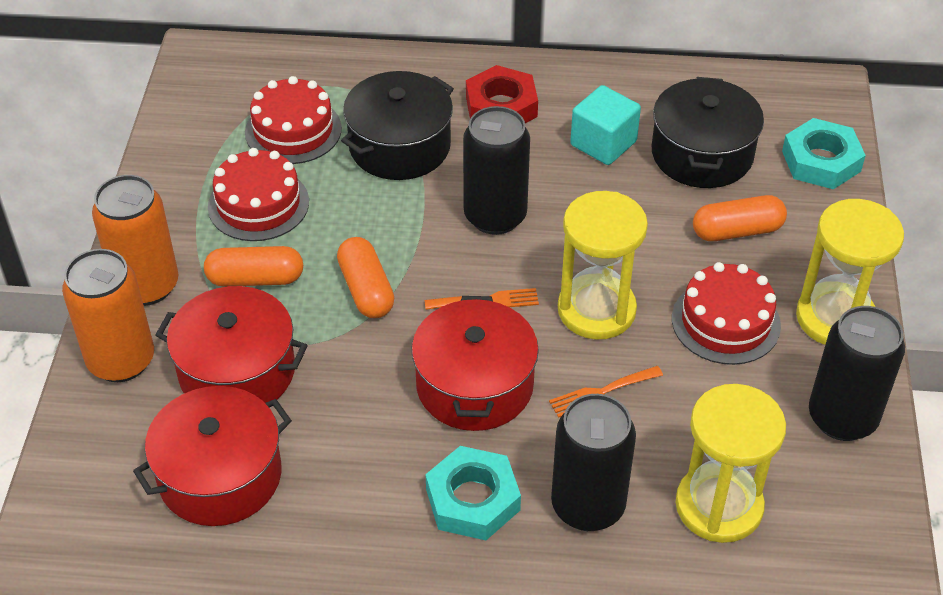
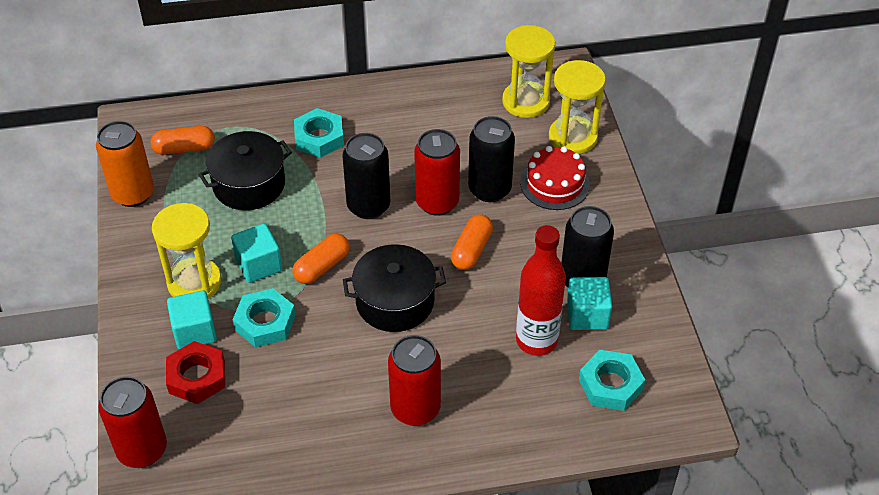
orange can: 2 -> 1
orange fork: 2 -> 0
red bottle: 0 -> 1
red cake: 3 -> 1
red can: 0 -> 3
red pot: 3 -> 0
turquoise cube: 1 -> 3
turquoise nut: 2 -> 3

